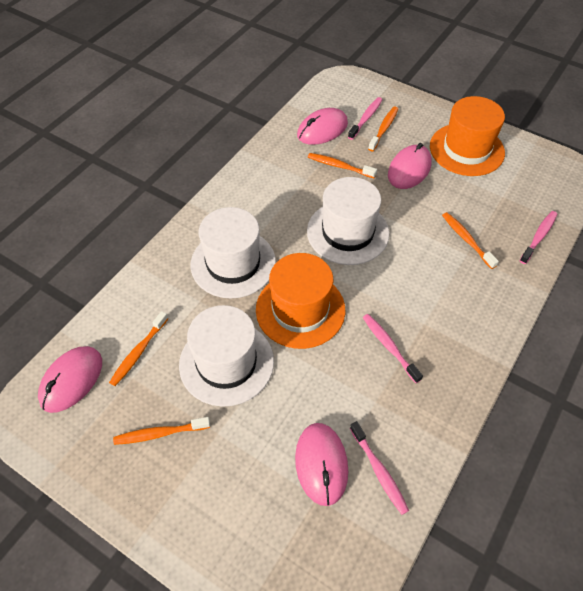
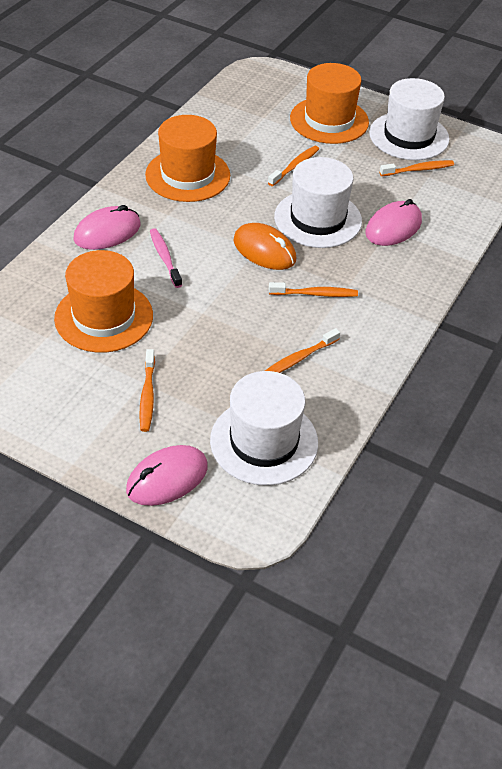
orange hat: 2 -> 3
orange mouse: 0 -> 1
pink mouse: 4 -> 3
pink toothbrush: 4 -> 1

